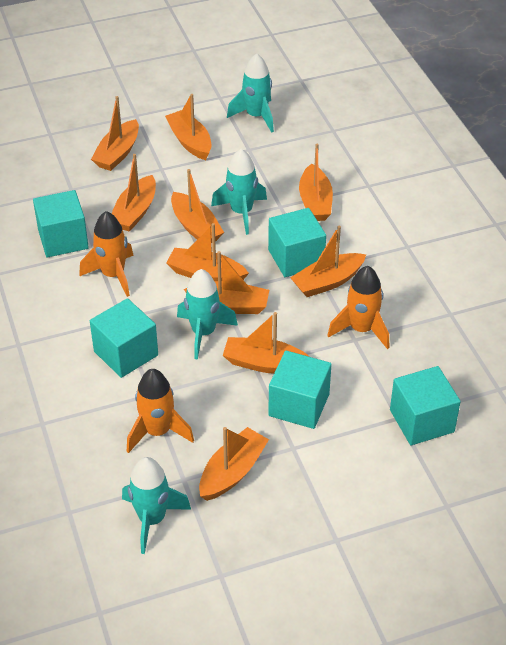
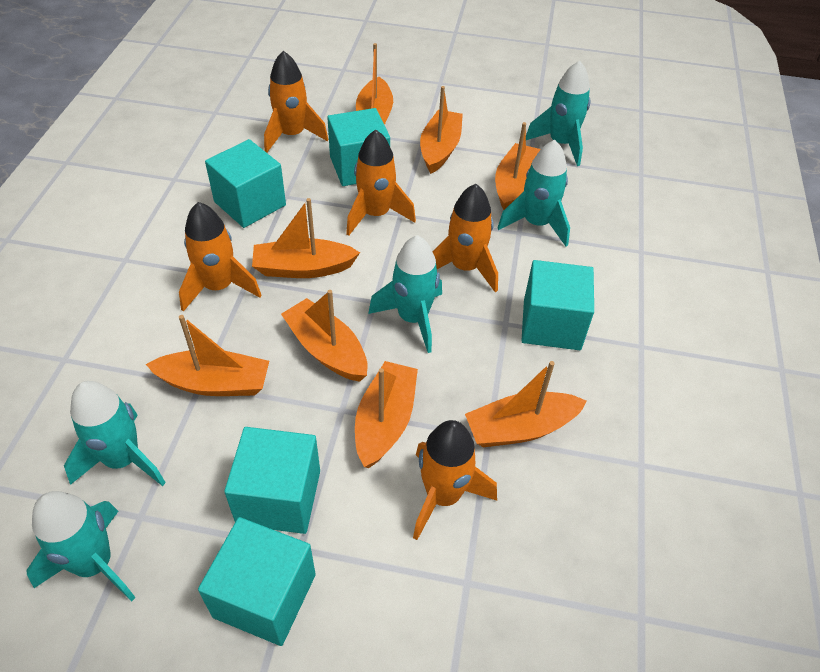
orange boat: 10 -> 8
orange rocket: 3 -> 5
turquoise rocket: 4 -> 5

